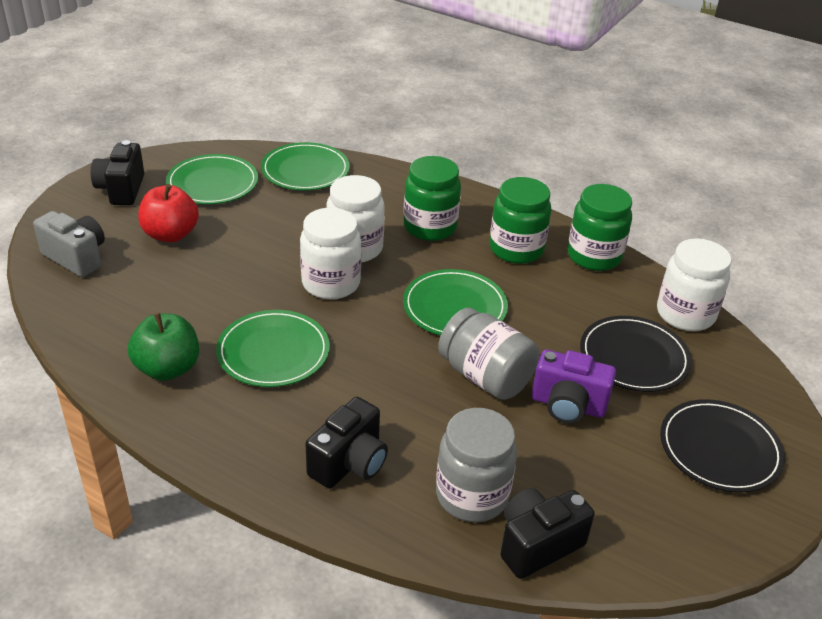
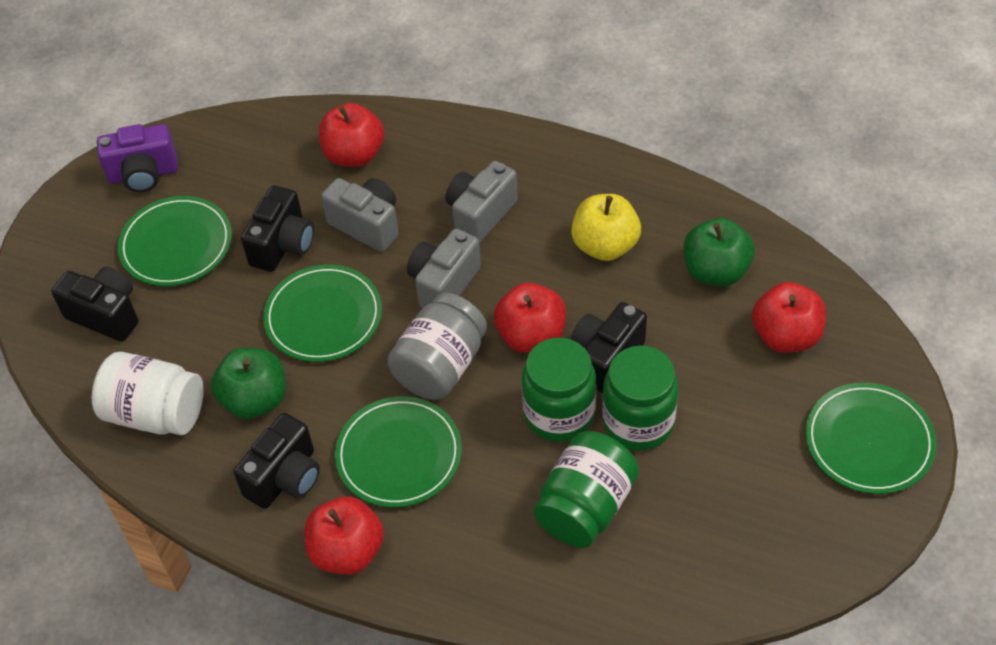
black camera: 3 -> 4
black plate: 2 -> 0
green apple: 1 -> 2
grey camera: 1 -> 3
grey jar: 2 -> 1
red apple: 1 -> 4
white jar: 3 -> 1
yellow apple: 0 -> 1

